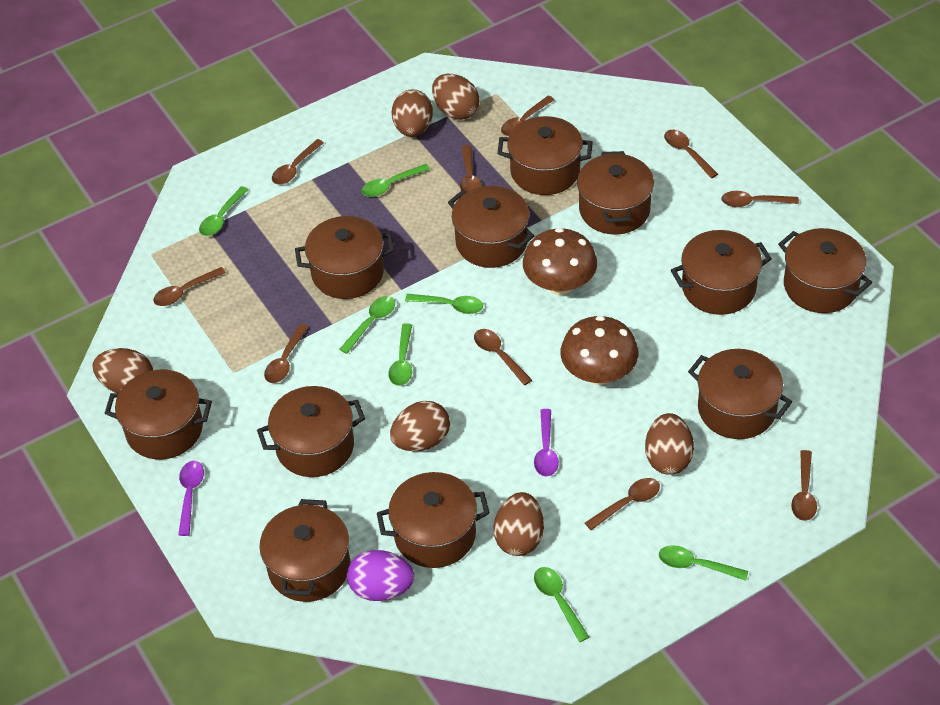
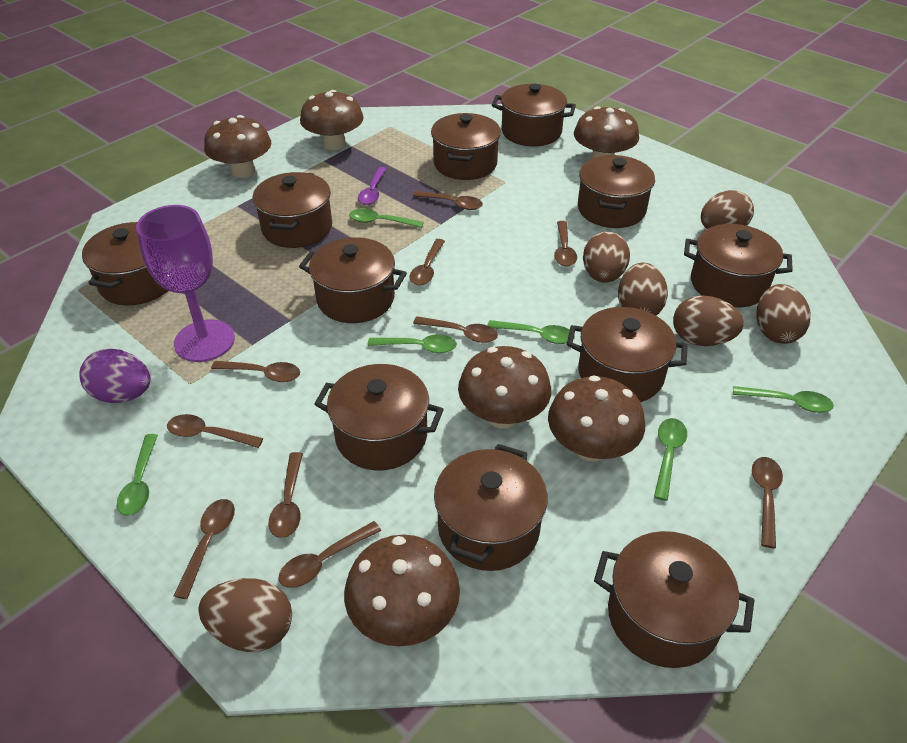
brown mushroom: 2 -> 6
green spoon: 7 -> 6
purple goblet: 0 -> 1
purple spoon: 2 -> 1

